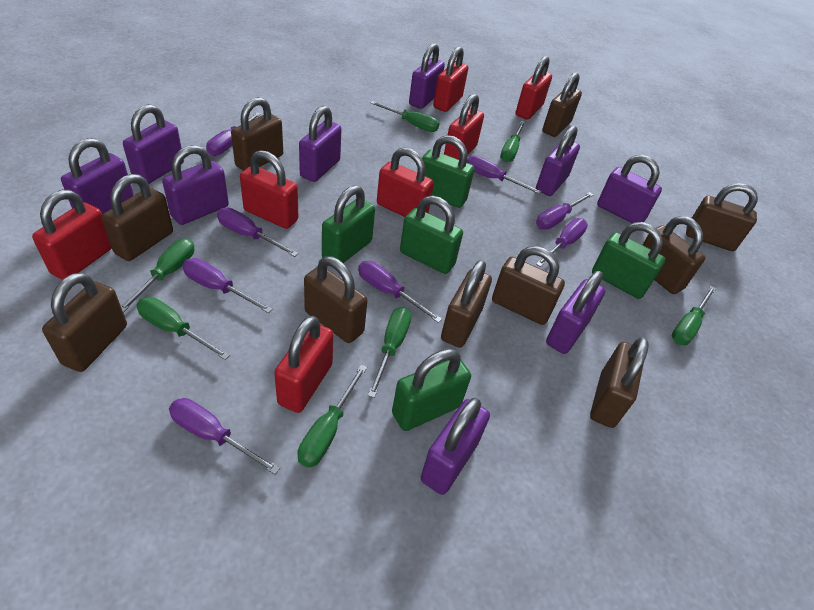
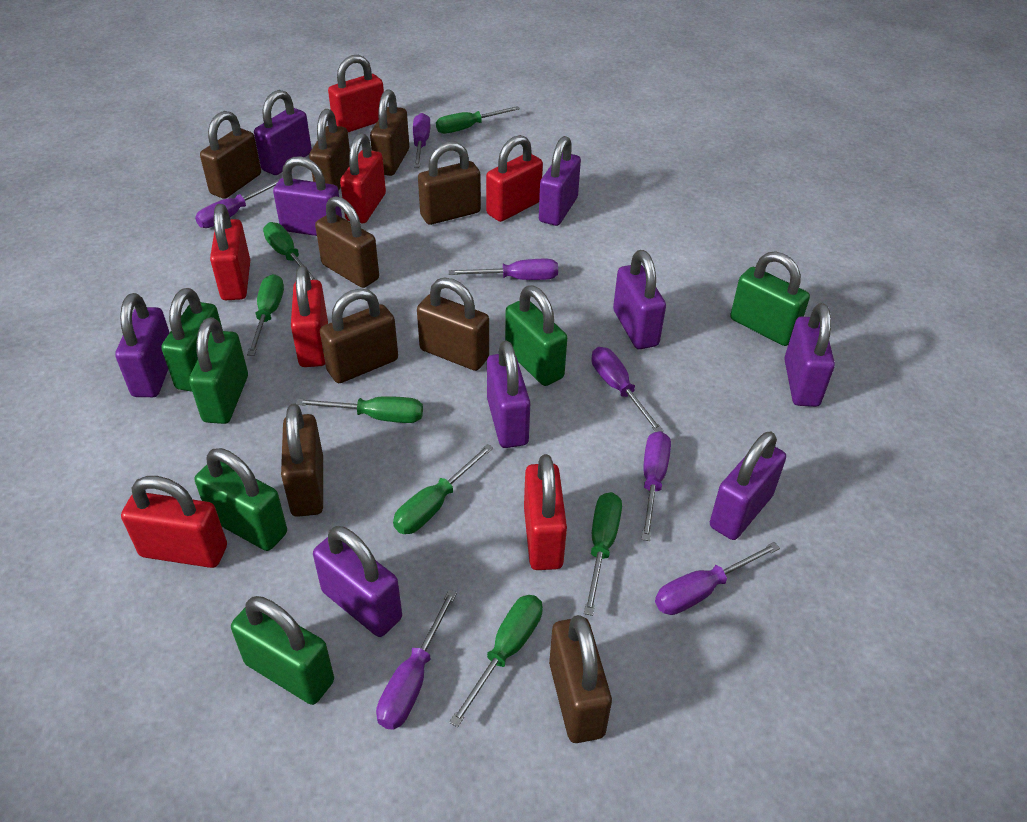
brown padlock: 10 -> 9
green padlock: 5 -> 6
purple screwdriver: 8 -> 7

